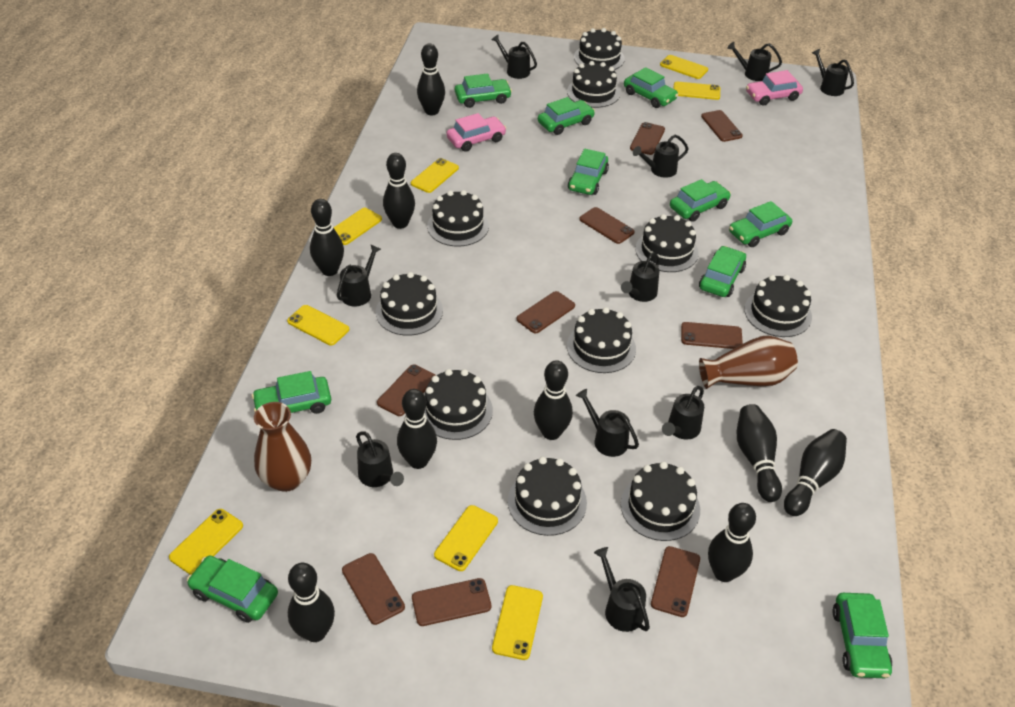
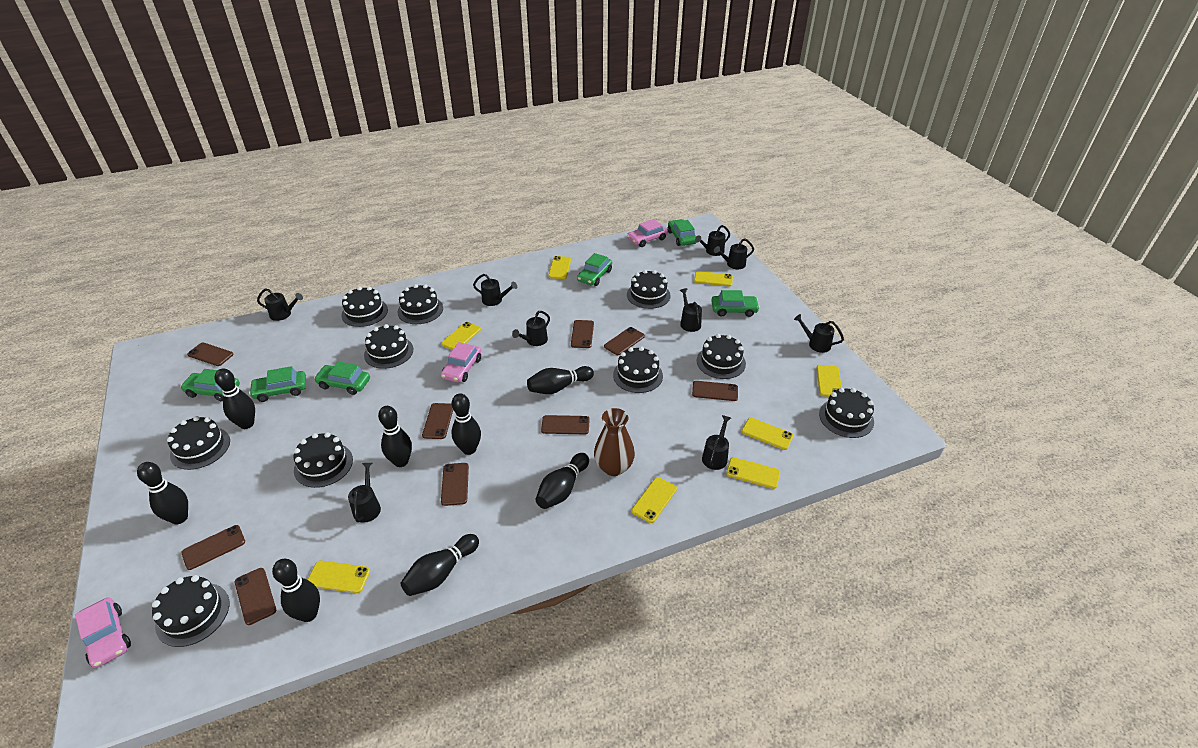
black bowling pin: 9 -> 8
black watering can: 10 -> 9
brown vase: 2 -> 1
green car: 10 -> 6
pink car: 2 -> 3

